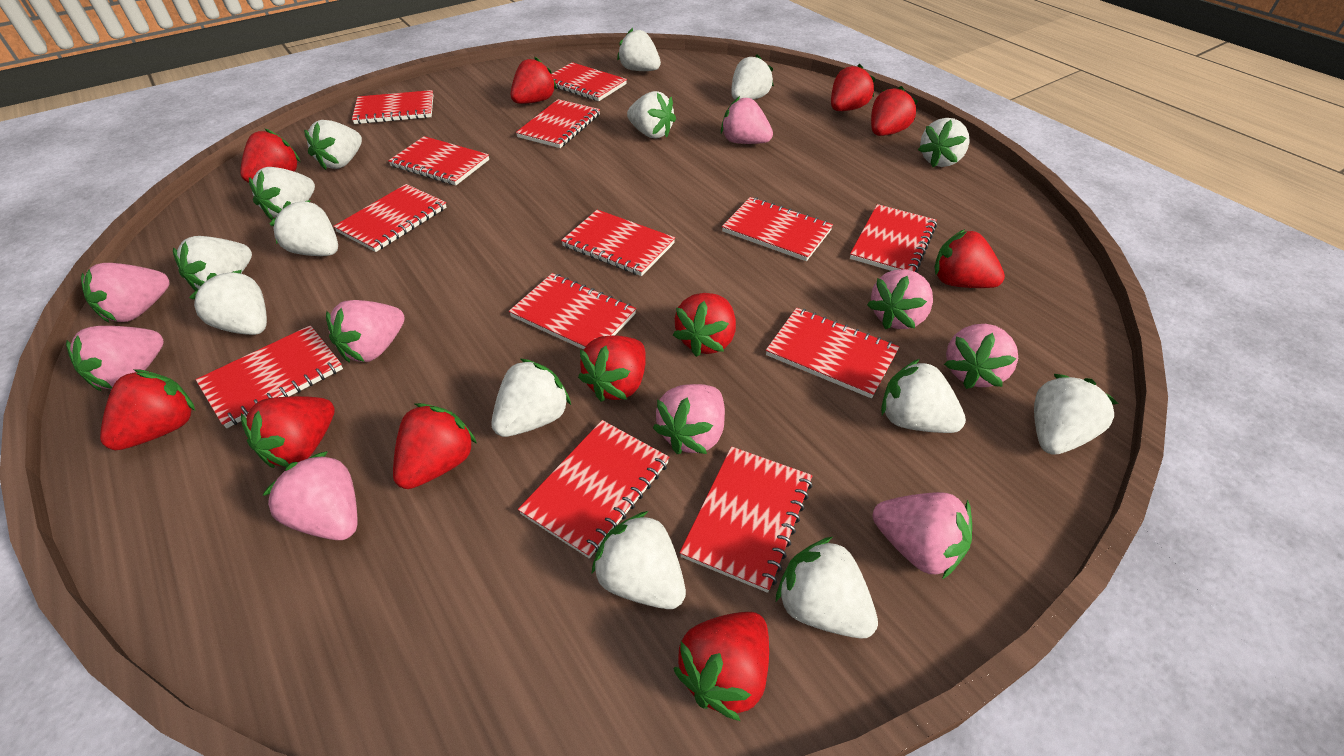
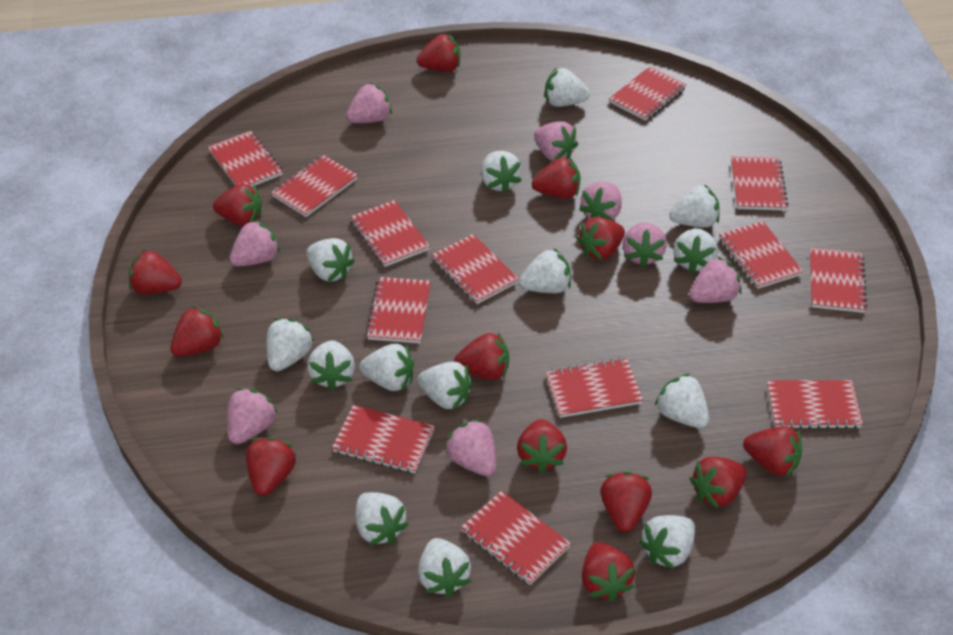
pink strawberry: 9 -> 8
red strawberry: 11 -> 13

